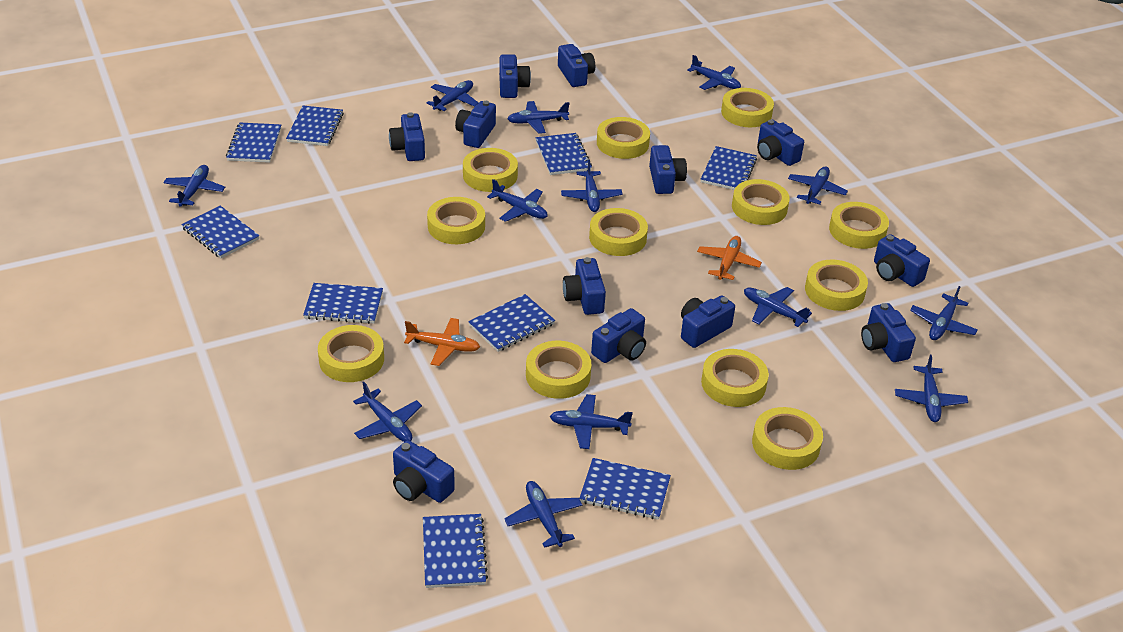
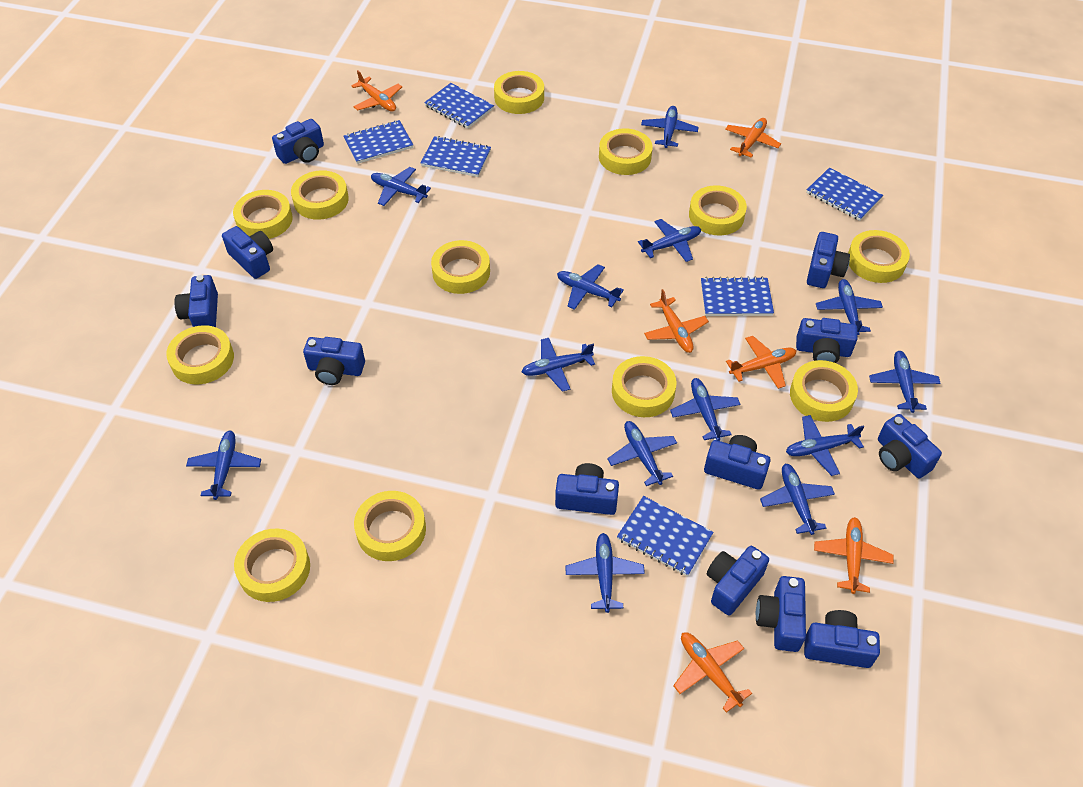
blue notebook: 9 -> 6
orange plane: 2 -> 6

